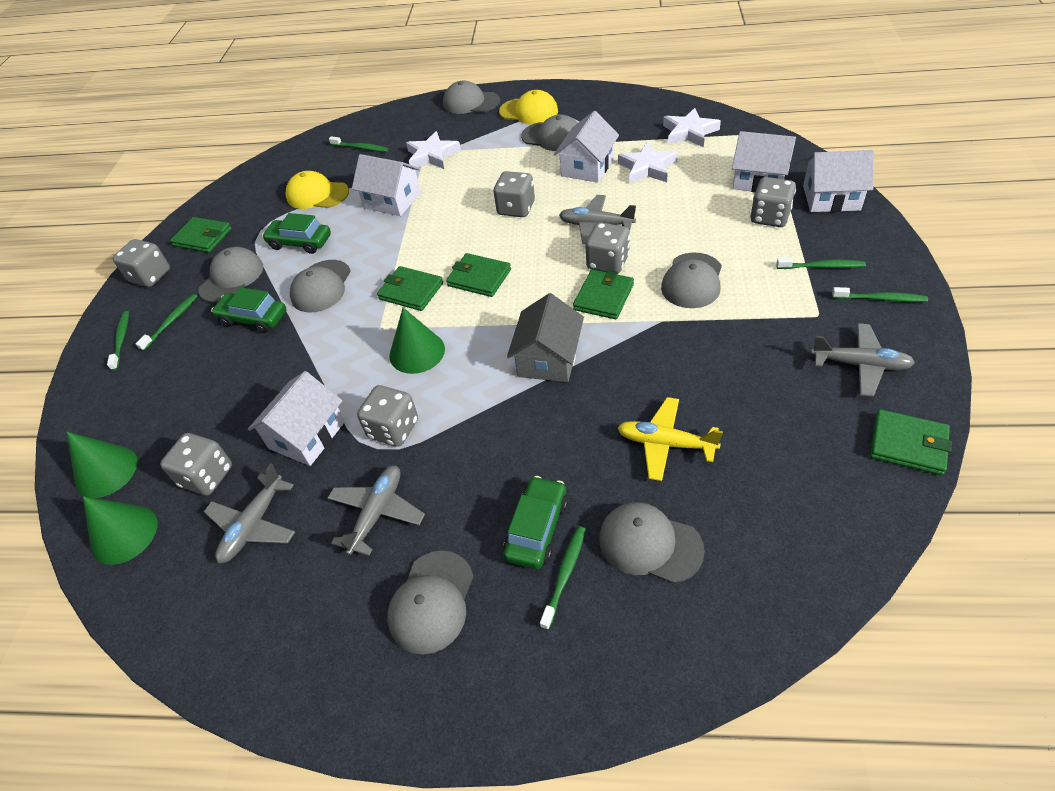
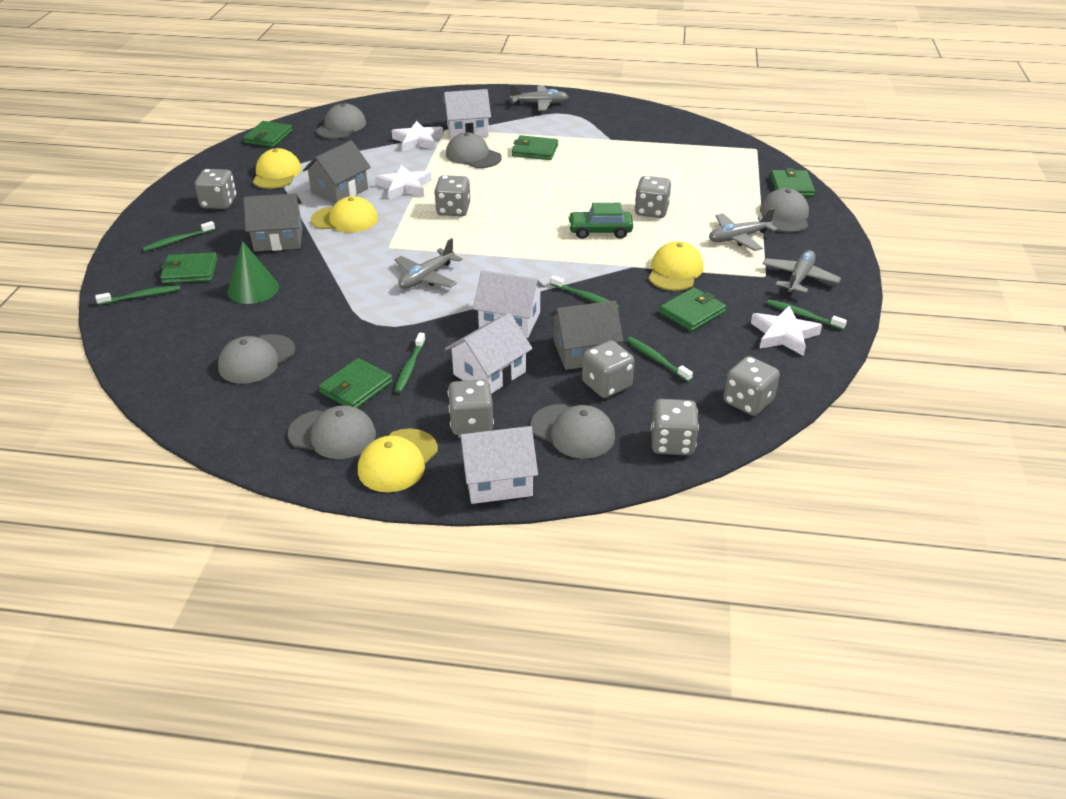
green car: 3 -> 1
green cone: 3 -> 1
green wallet: 5 -> 6
grey cap: 7 -> 6
grey dice: 6 -> 7
grey house: 1 -> 3
white house: 5 -> 4
yellow cap: 2 -> 4
yellow plane: 1 -> 0

